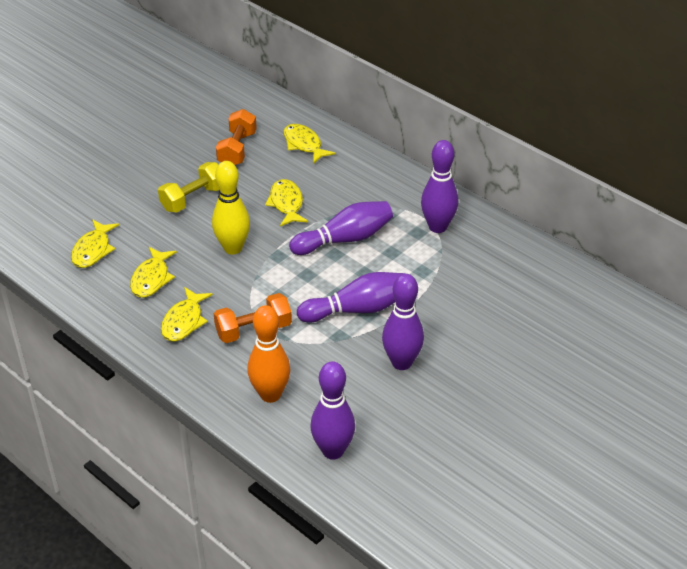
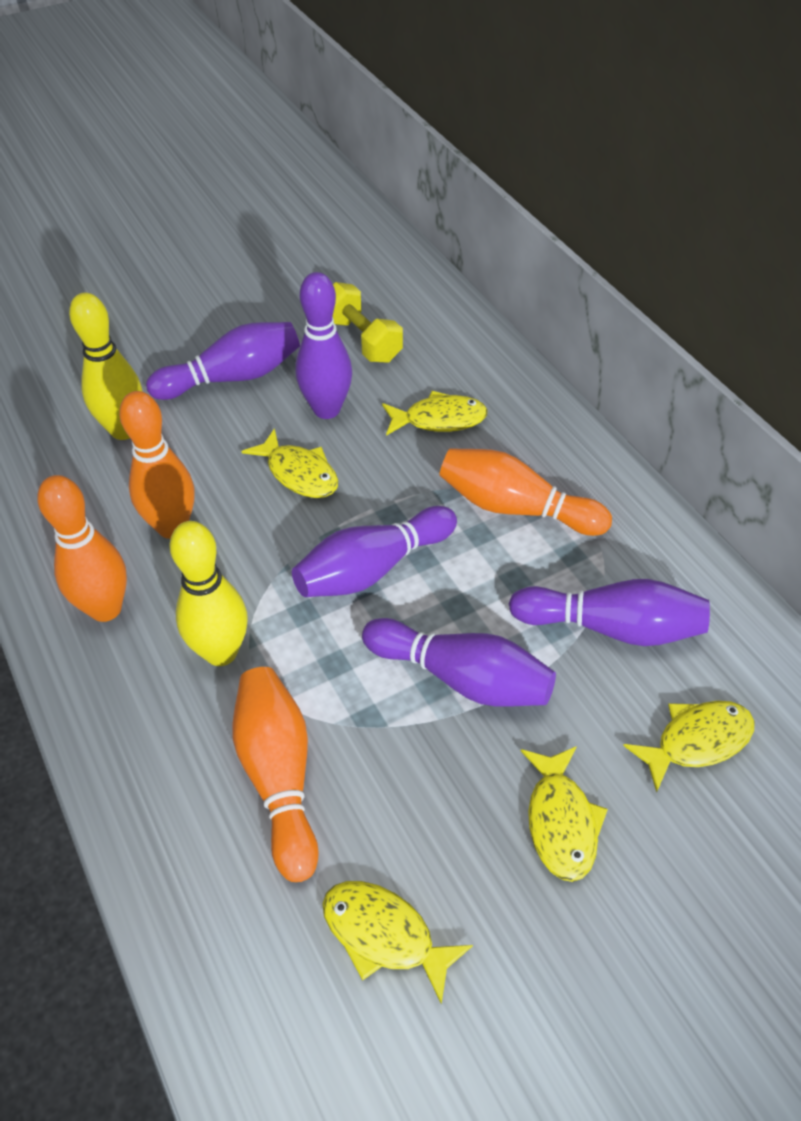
orange bowling pin: 1 -> 4
orange dumbbell: 2 -> 0
yellow bowling pin: 1 -> 2

